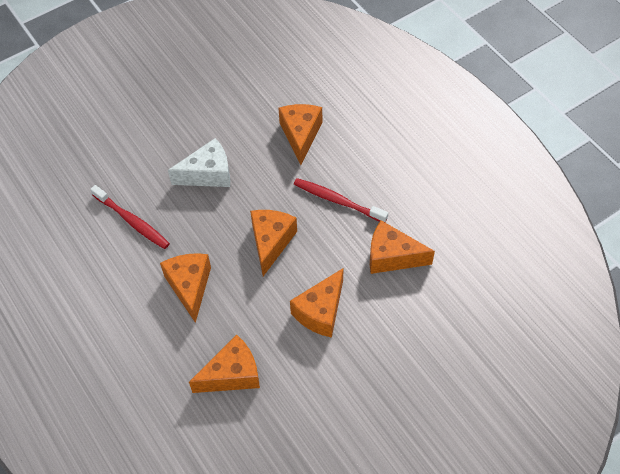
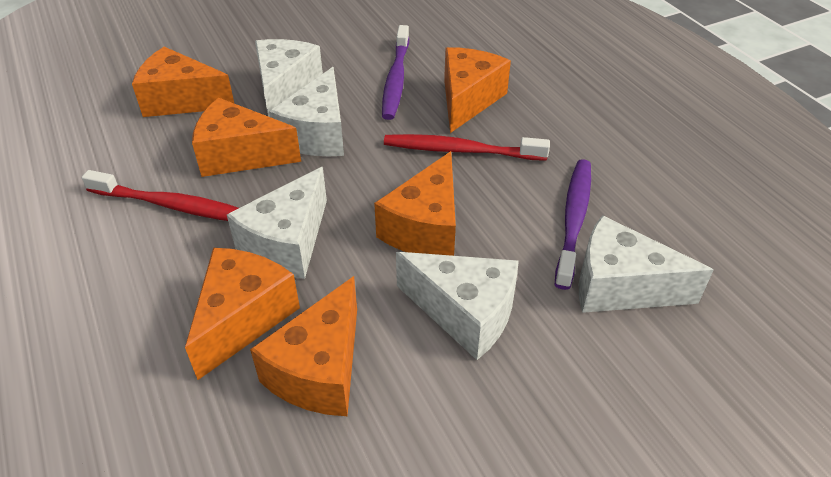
purple toothbrush: 0 -> 2
white cheese: 1 -> 5

